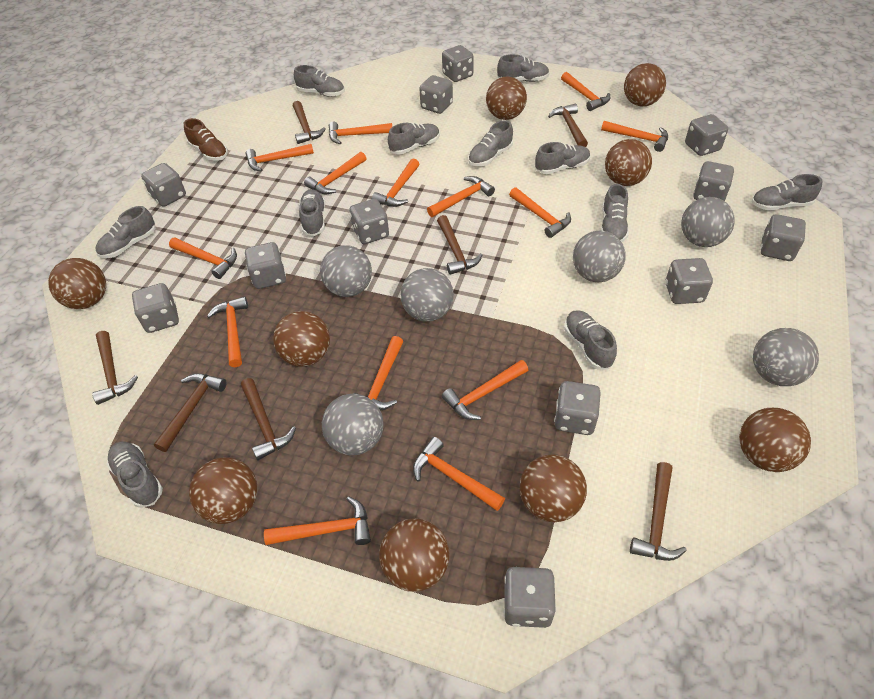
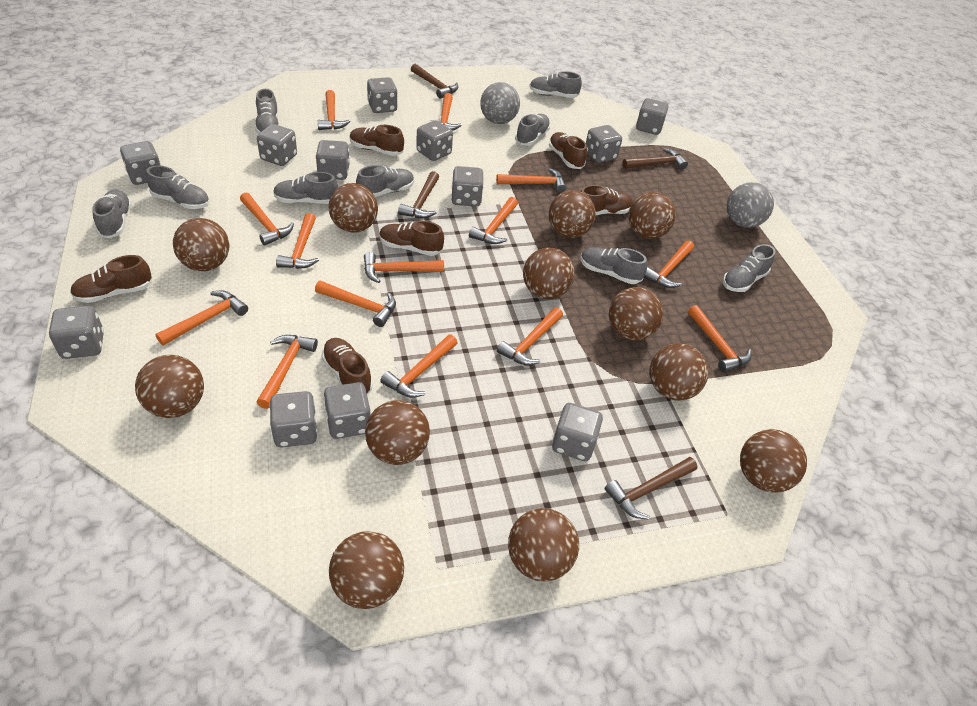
brown ball: 9 -> 12
brown hammer: 7 -> 4
brown shoe: 1 -> 6
grey ball: 6 -> 2
grey shoe: 11 -> 9

